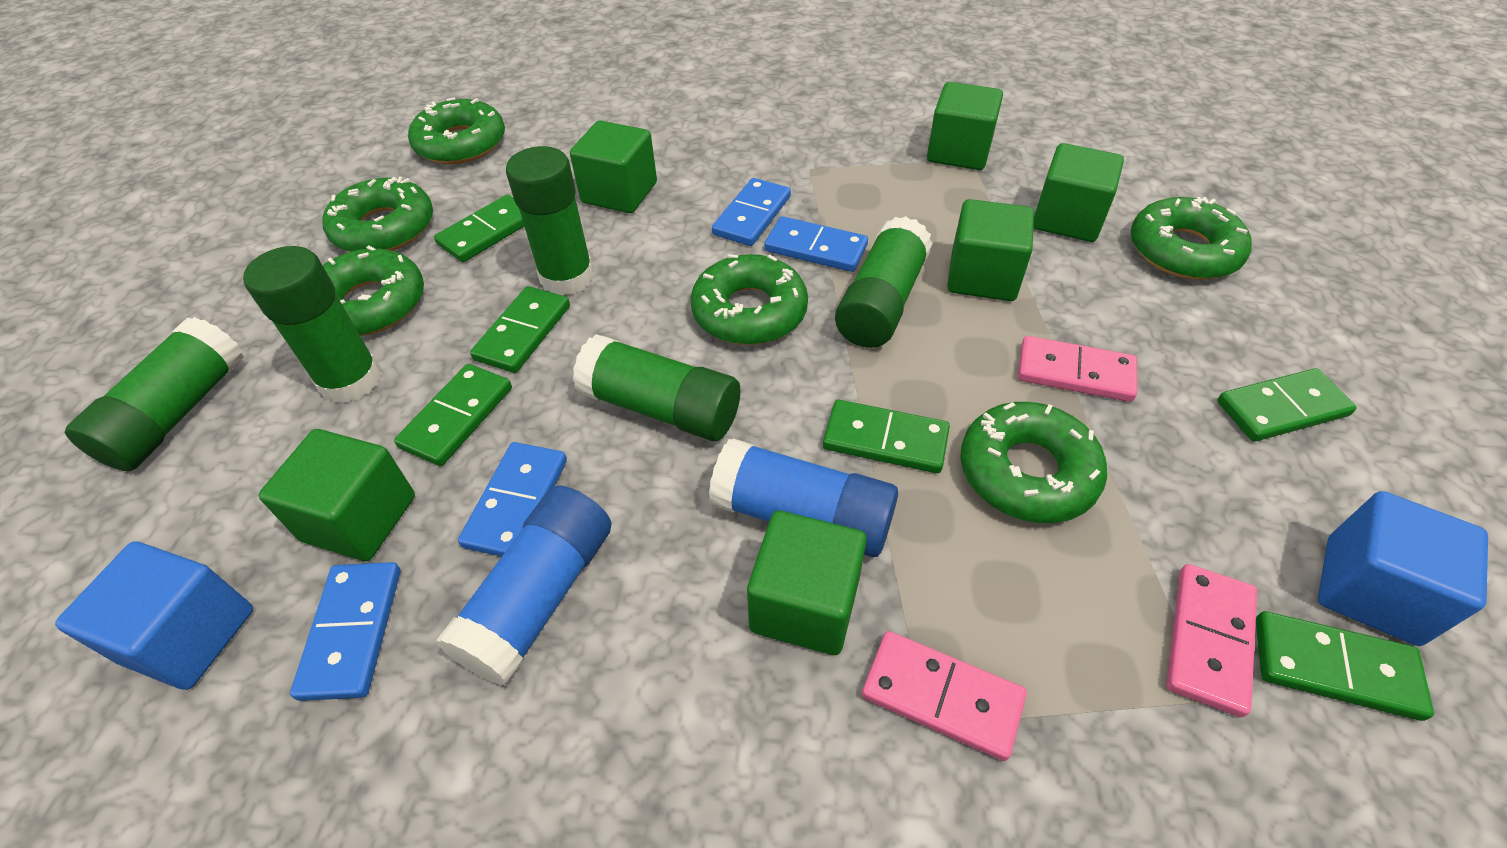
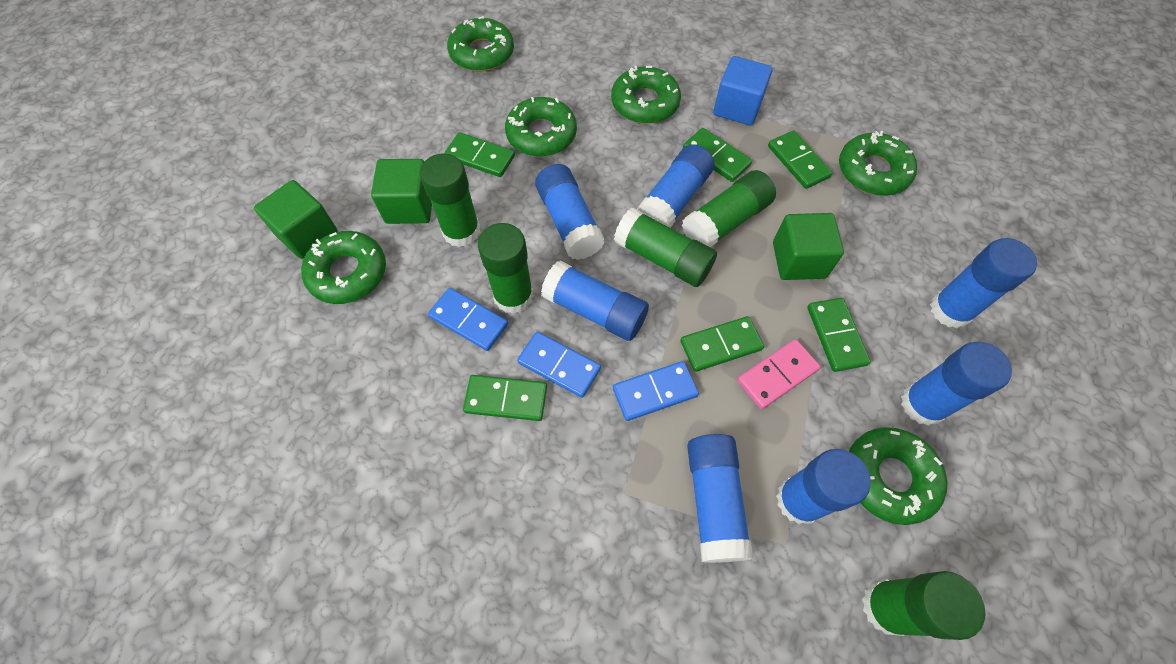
blue cube: 2 -> 1
blue domino: 4 -> 3
blue glue stick: 2 -> 7
green cube: 6 -> 3
pink domino: 3 -> 1

